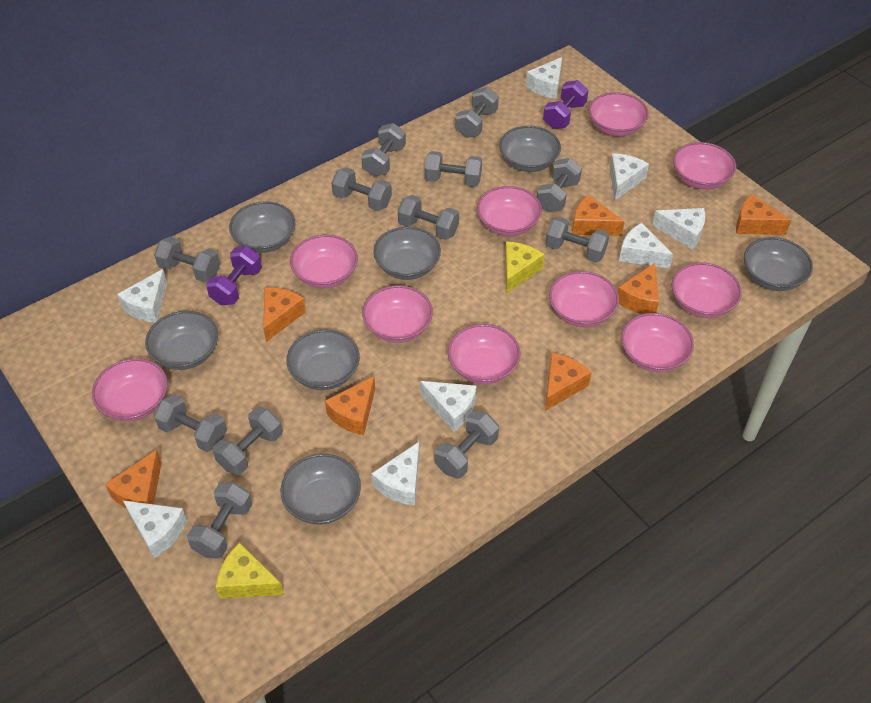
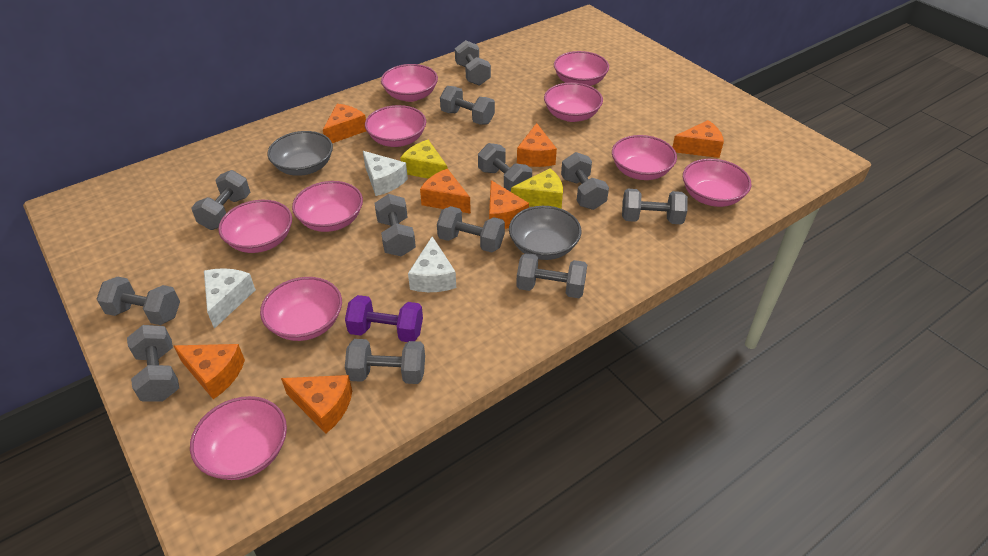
grey bowl: 7 -> 2
purple dumbbell: 2 -> 1
white cheese: 8 -> 3

